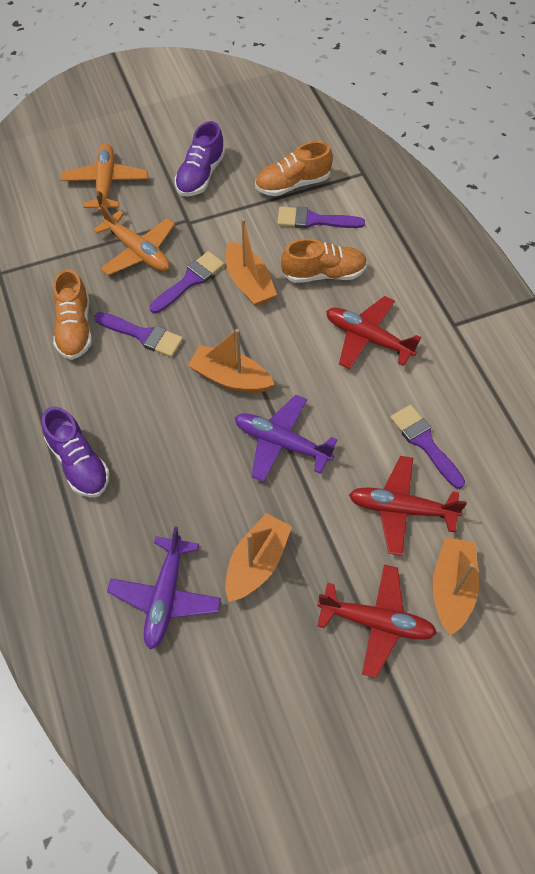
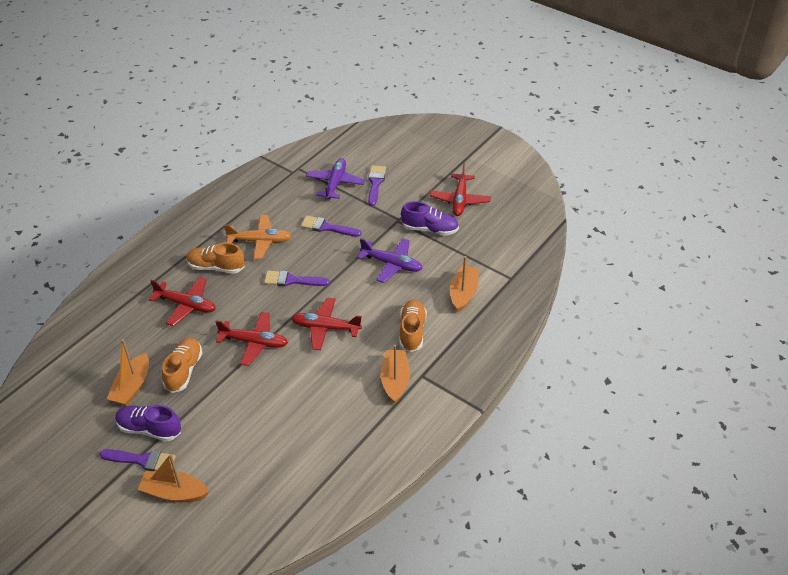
orange plane: 2 -> 1
red plane: 3 -> 4

